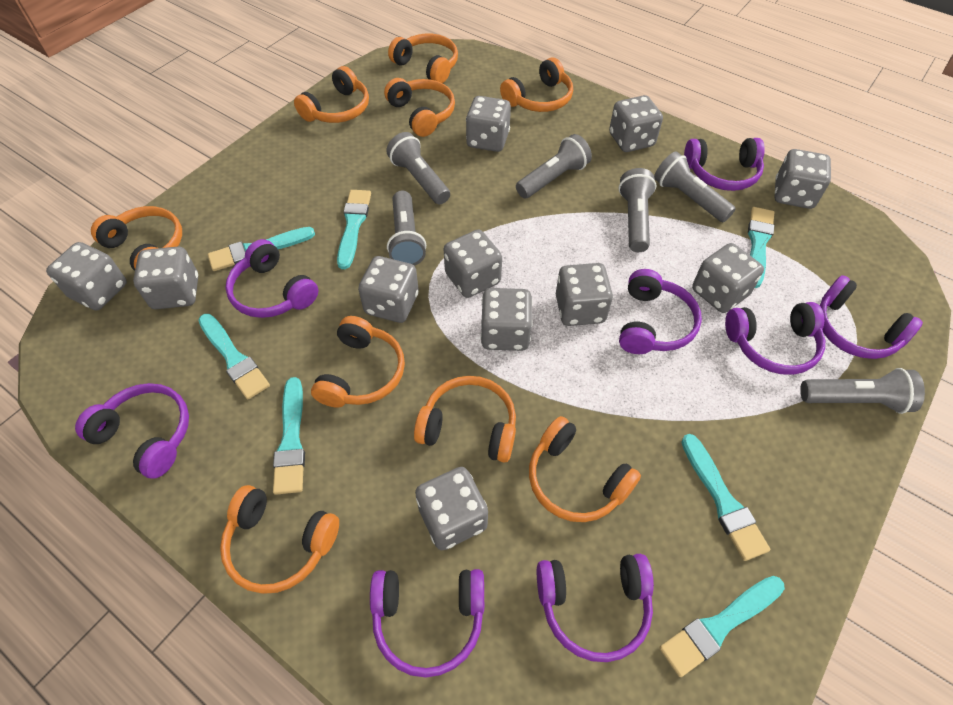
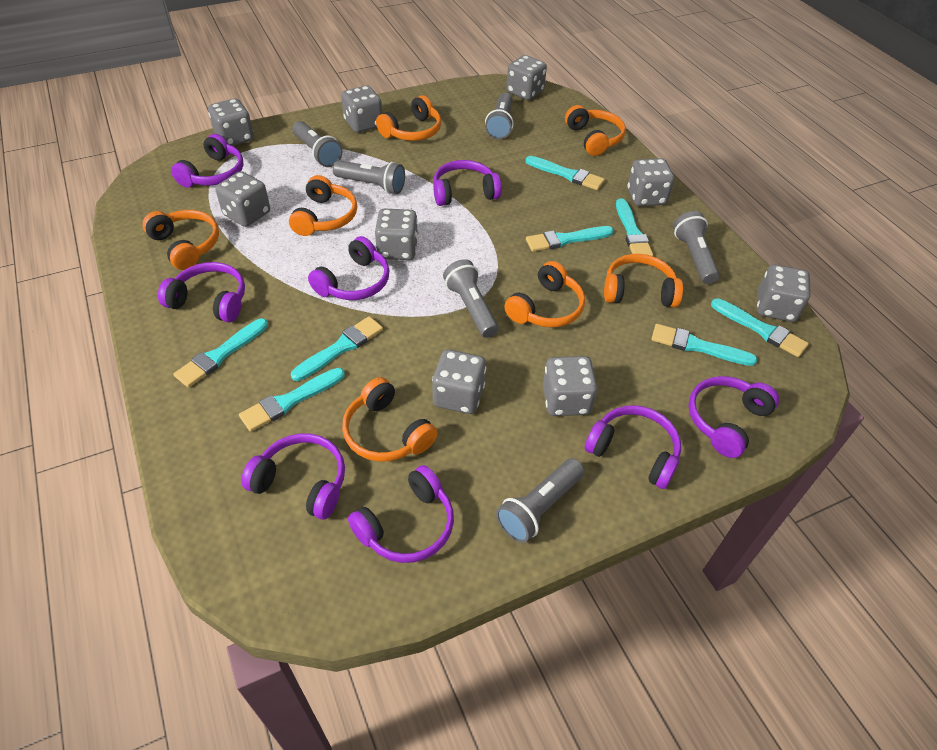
grey dice: 11 -> 9
orange headphones: 9 -> 7
turquoise brush: 7 -> 8

